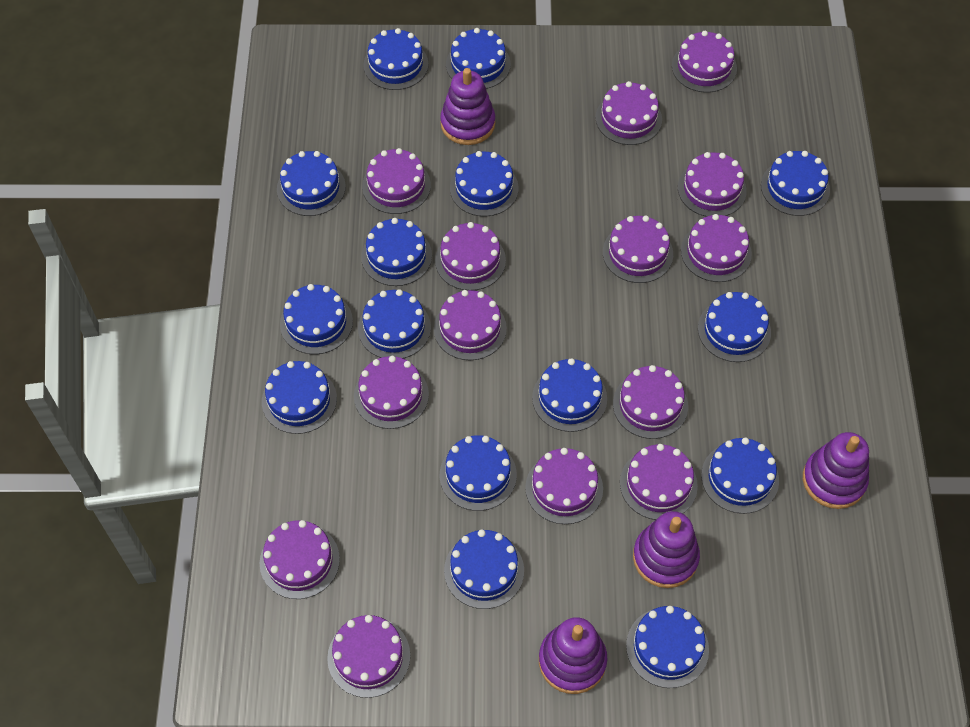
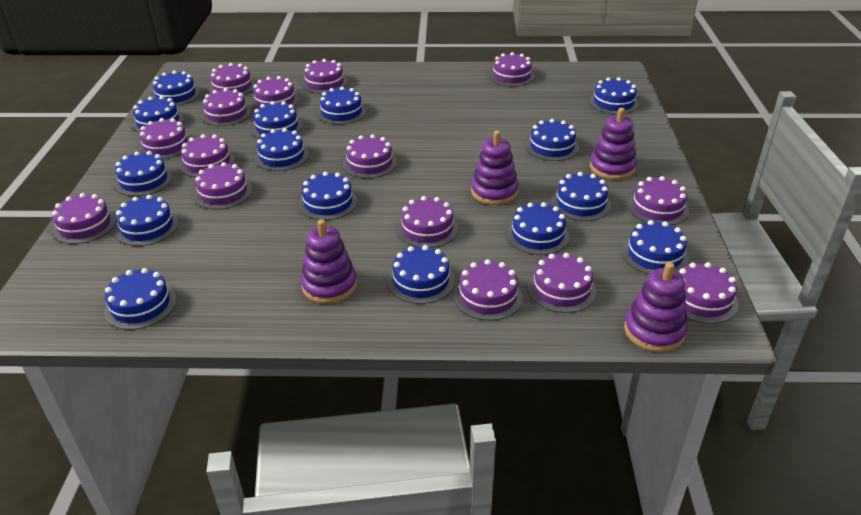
purple cake: 14 -> 15

